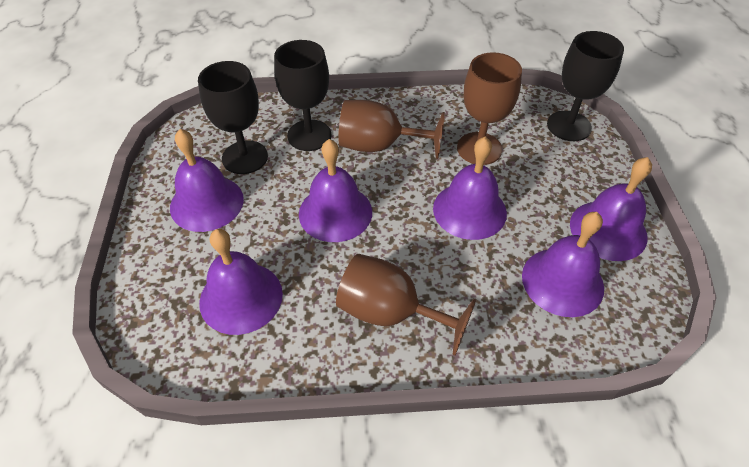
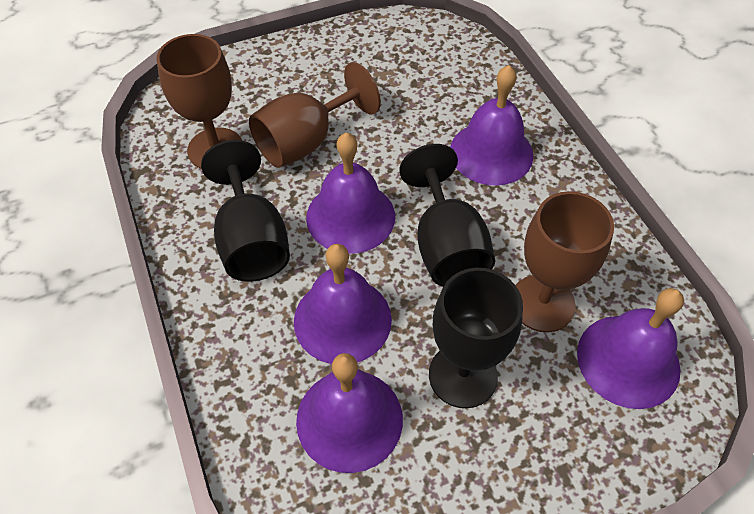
purple bell: 6 -> 5

